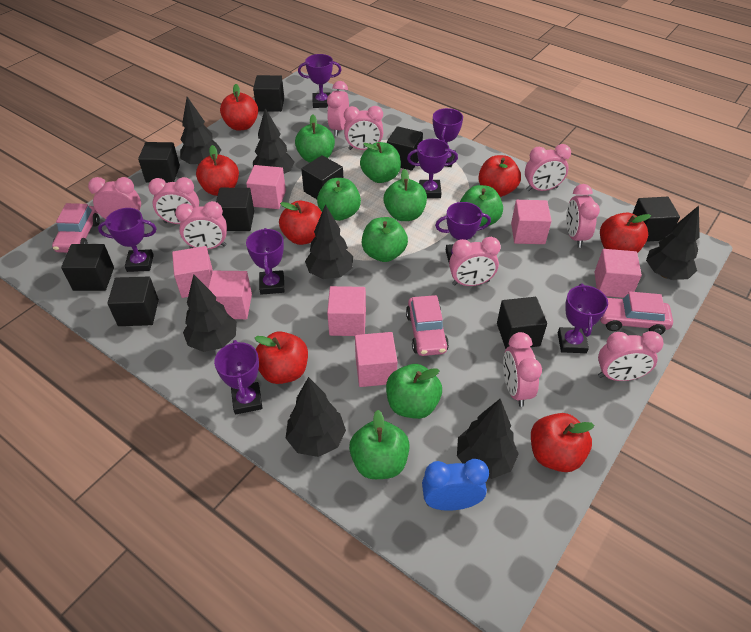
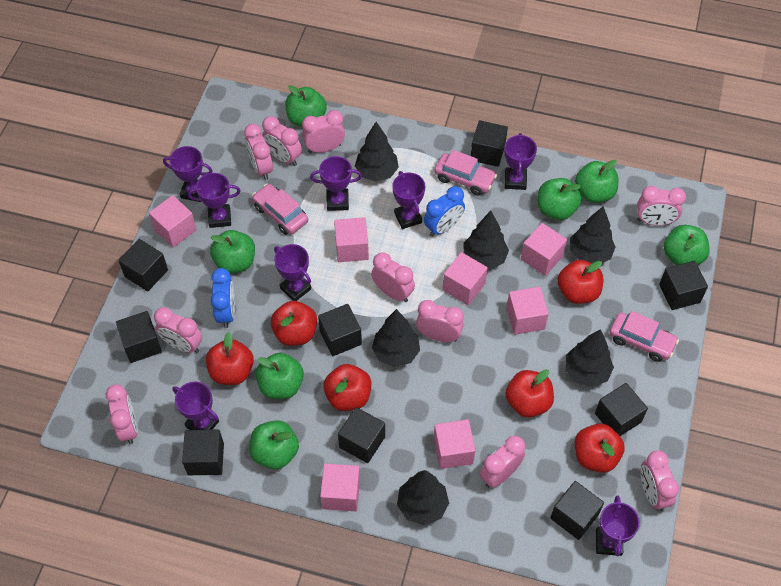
black tree: 7 -> 6
blue clock: 1 -> 2
green apple: 8 -> 7
red apple: 7 -> 6

